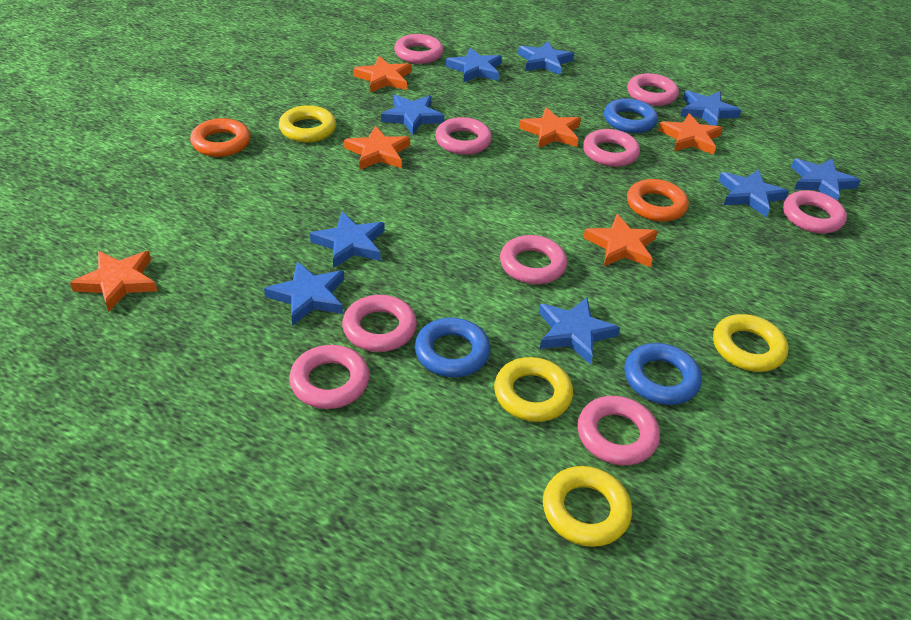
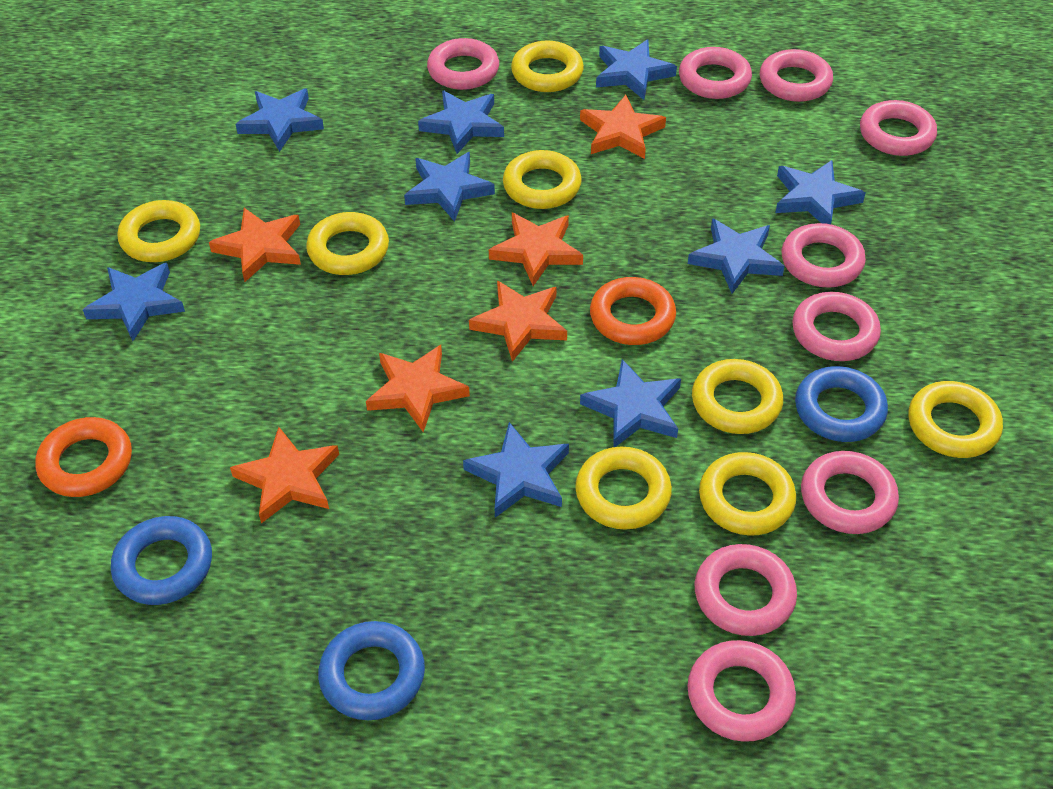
yellow ring: 4 -> 8

